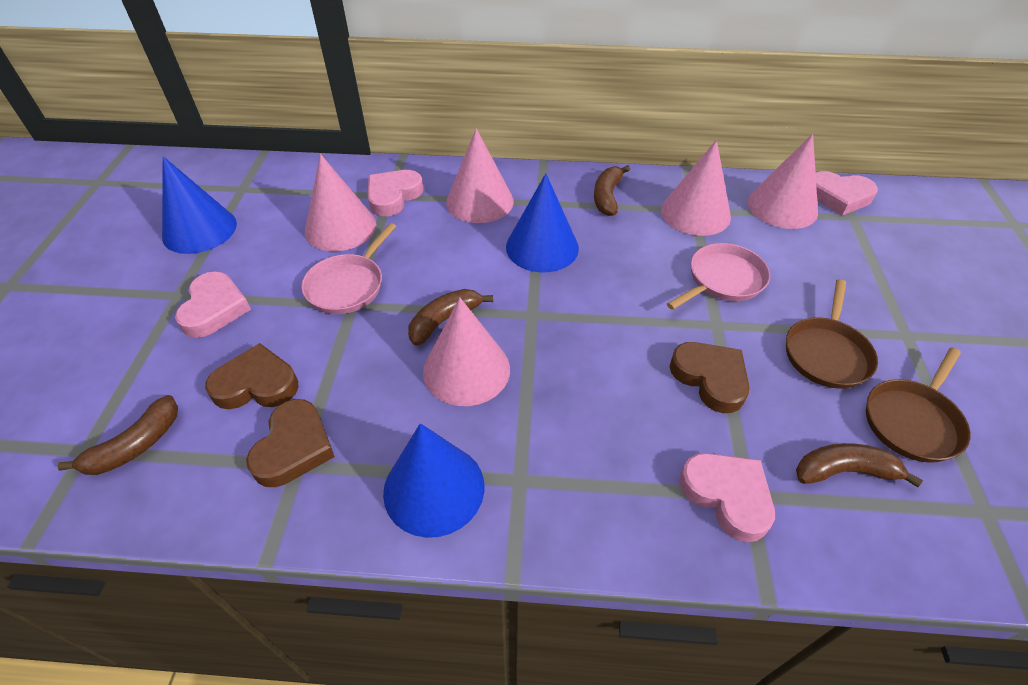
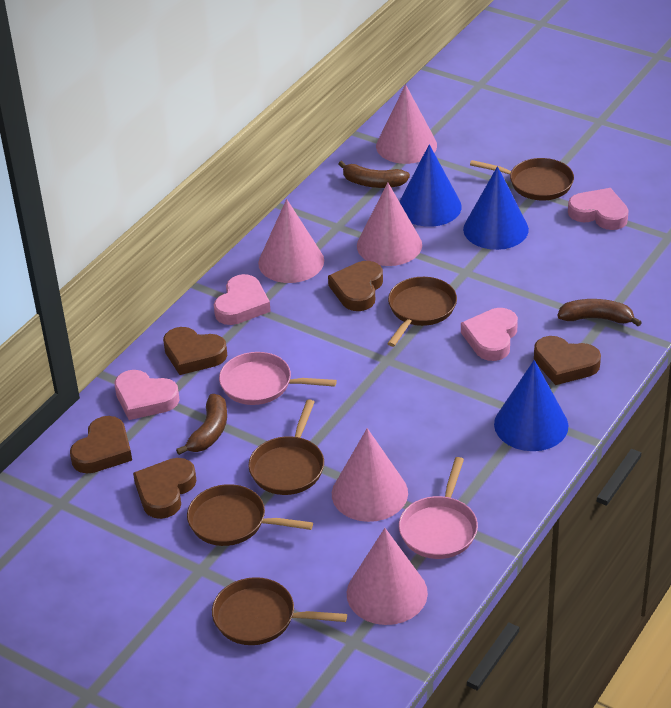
brown banana: 4 -> 3
brown heart: 3 -> 5
brown pan: 2 -> 5

